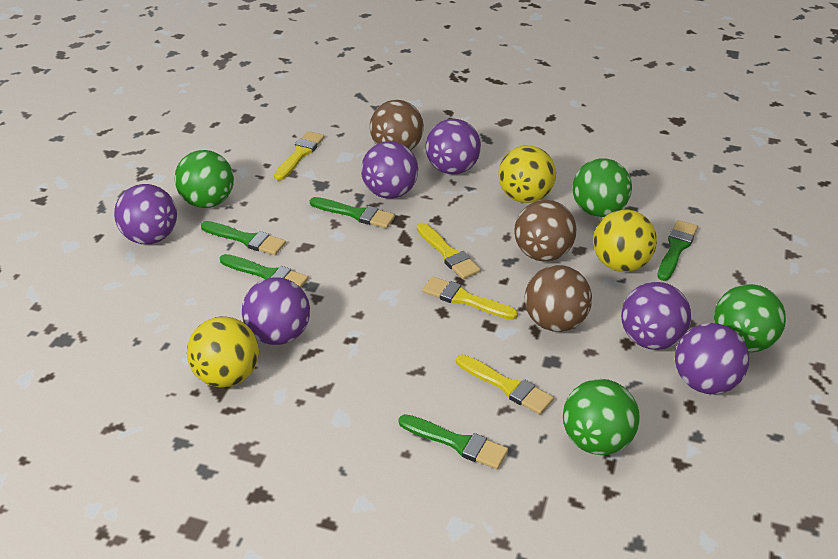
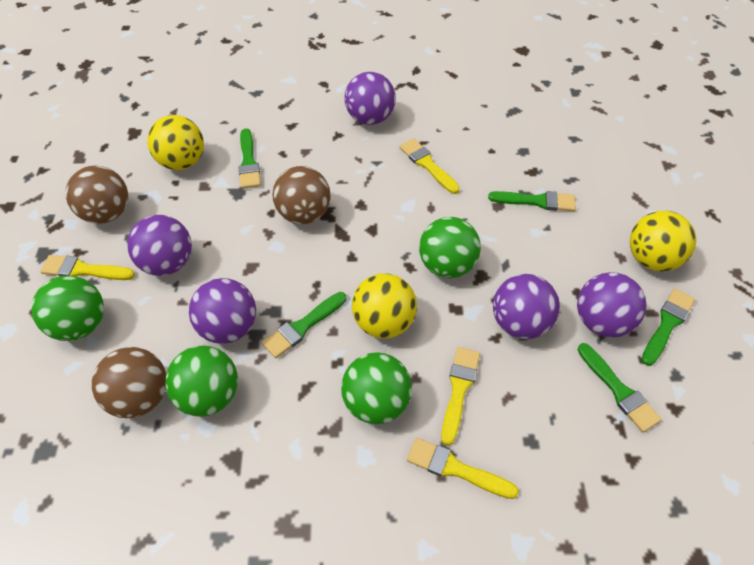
purple ball: 6 -> 5

